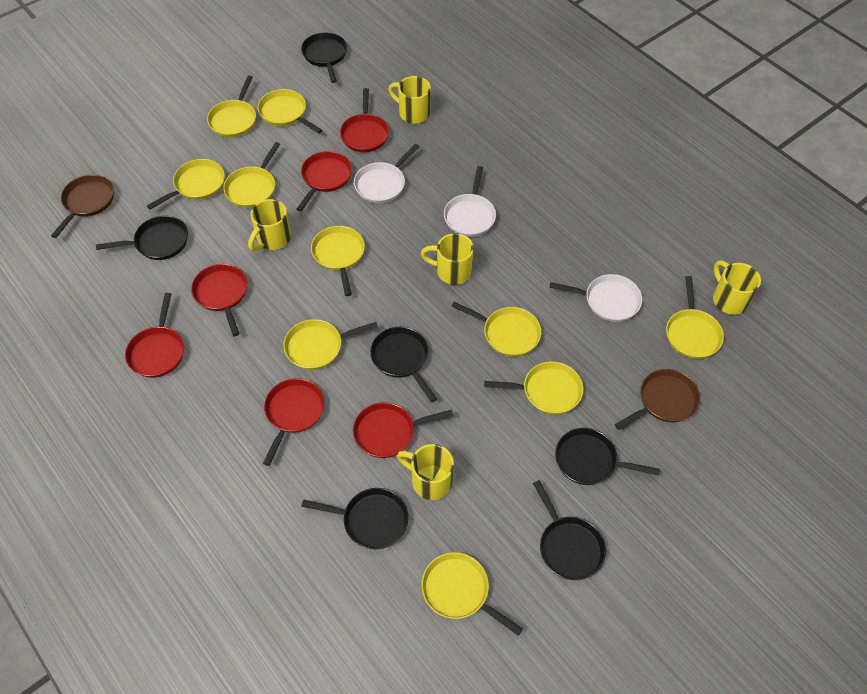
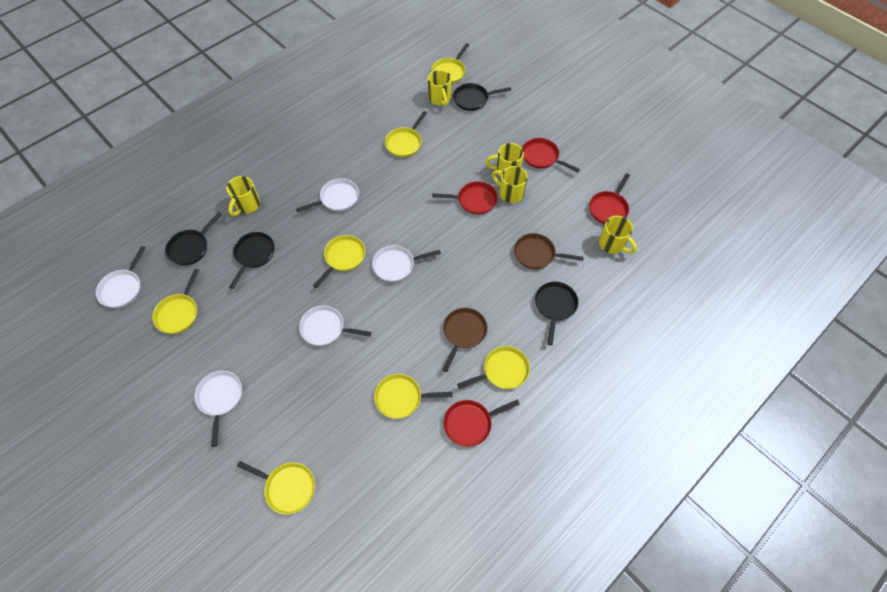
black pan: 6 -> 4
red pan: 6 -> 4
white pan: 3 -> 5
yellow pan: 10 -> 7

